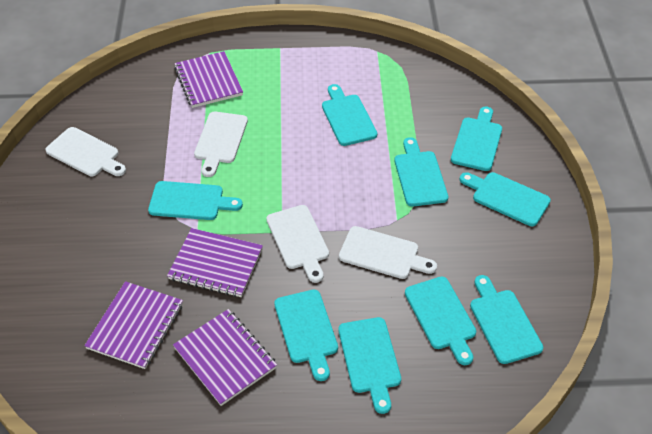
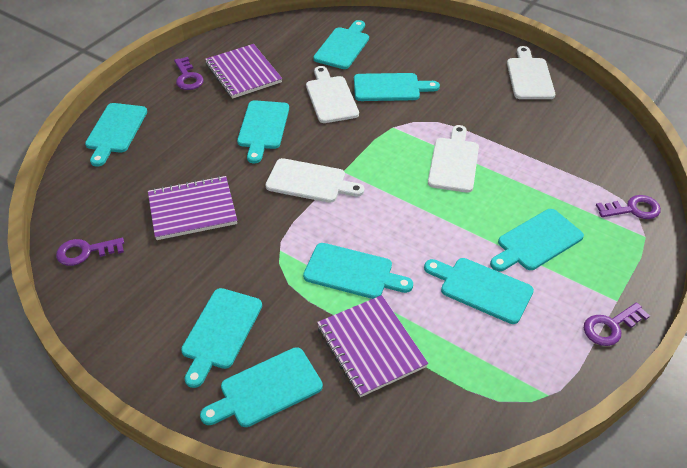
purple key: 0 -> 4
purple notebook: 4 -> 3

